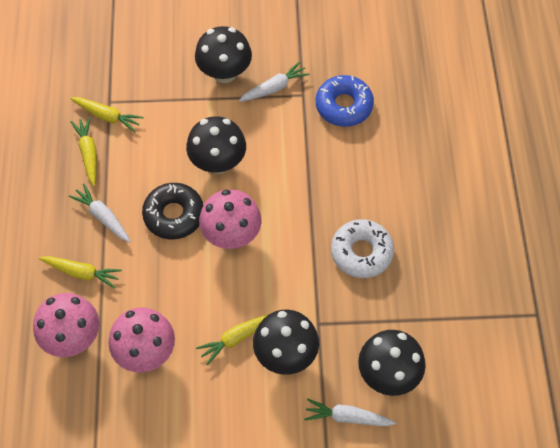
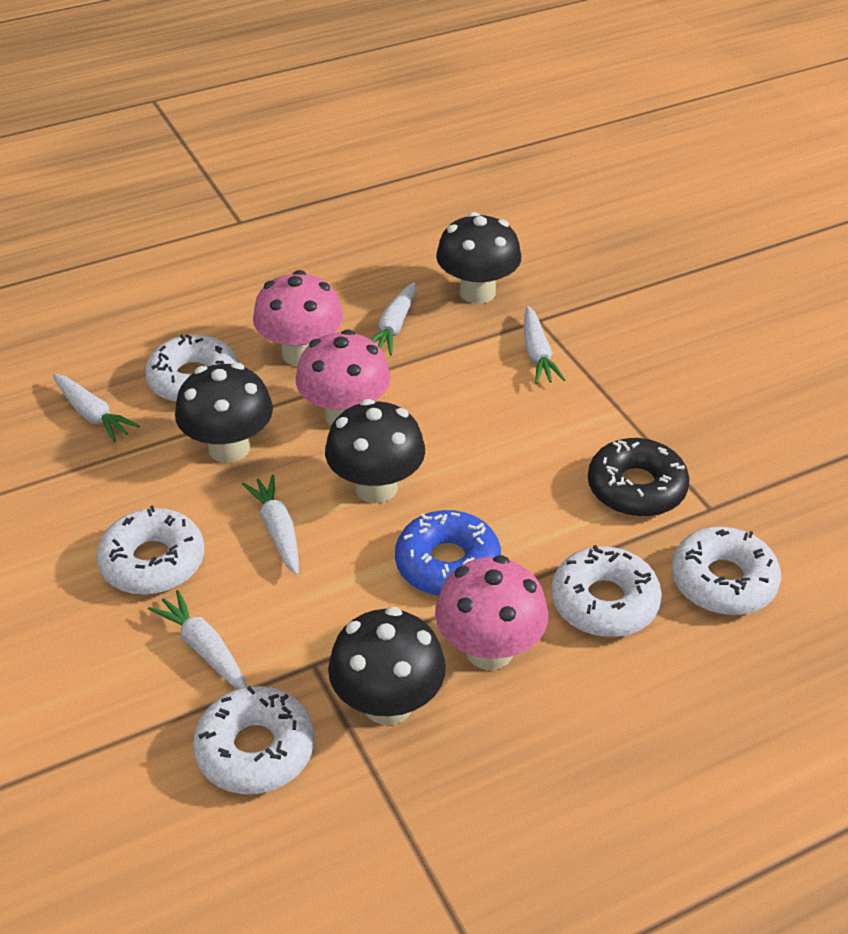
white carrot: 3 -> 5
white donut: 1 -> 5
yellow carrot: 4 -> 0

